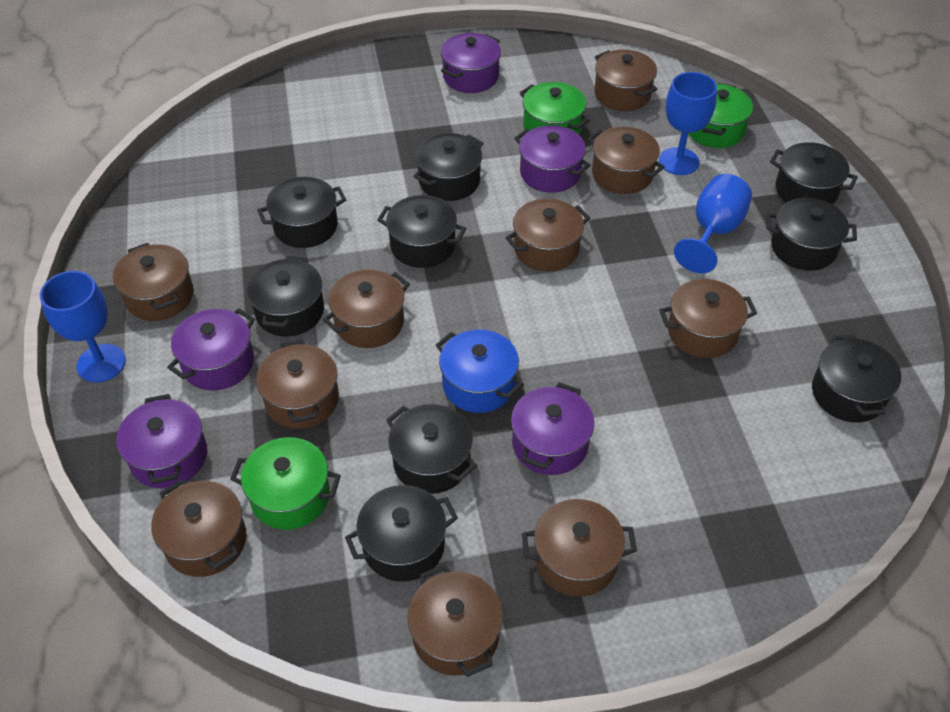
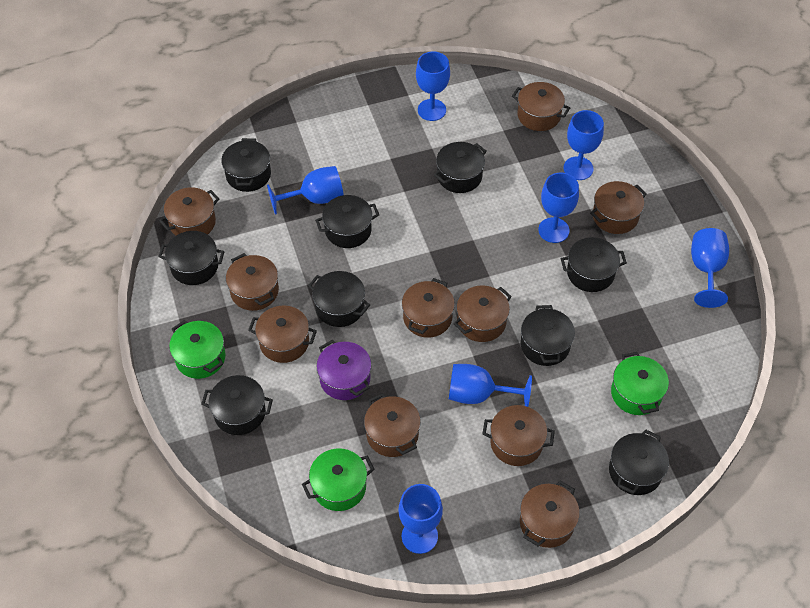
blue goblet: 3 -> 7
blue pot: 1 -> 0
purple pot: 5 -> 1

